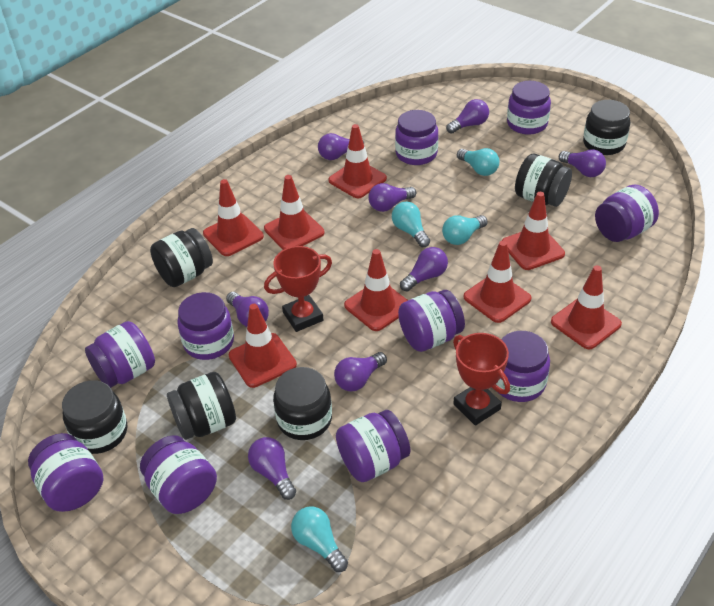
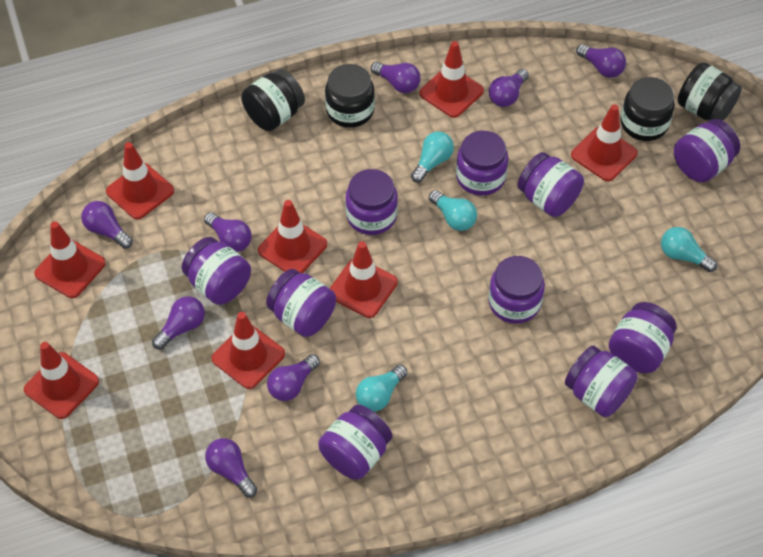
black jar: 6 -> 4
red trophy: 2 -> 0

